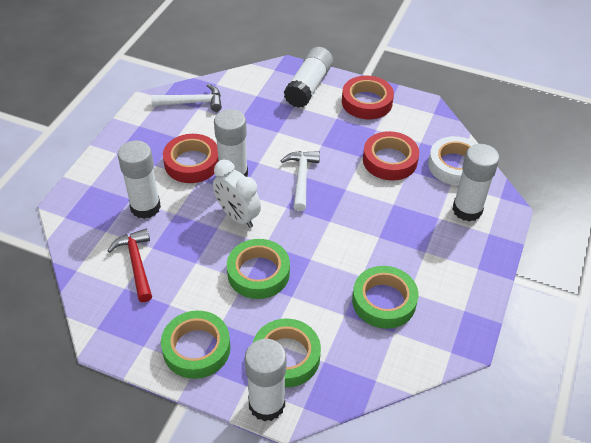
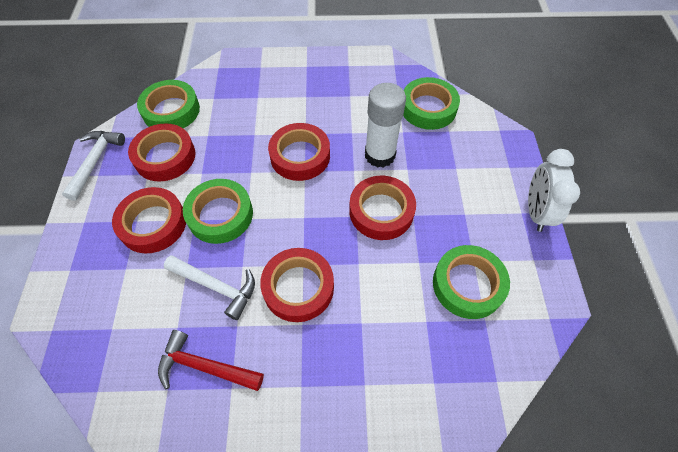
red tape: 3 -> 5
white glue stick: 5 -> 1
white tape: 1 -> 0

